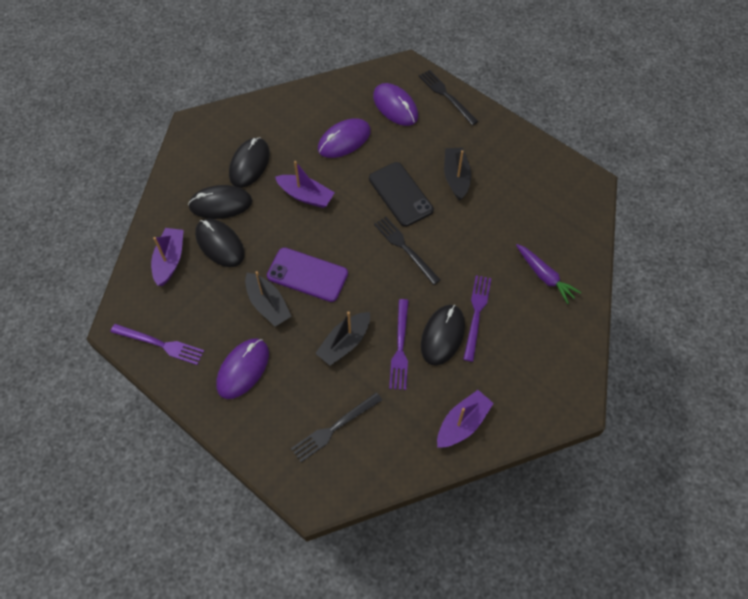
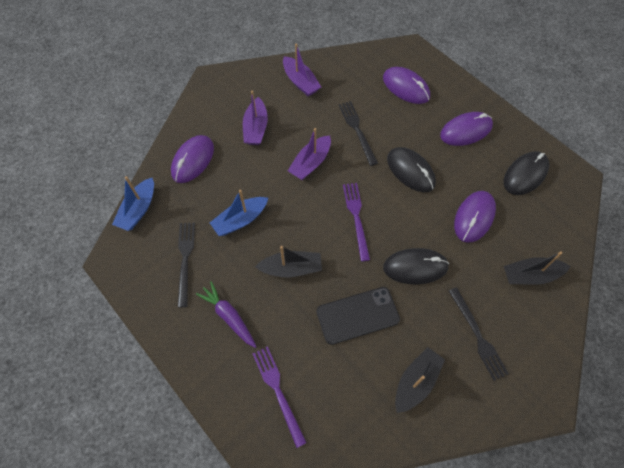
black mouse: 4 -> 3
blue boat: 0 -> 2
purple fork: 3 -> 2
purple mouse: 3 -> 4
purple phone: 1 -> 0

